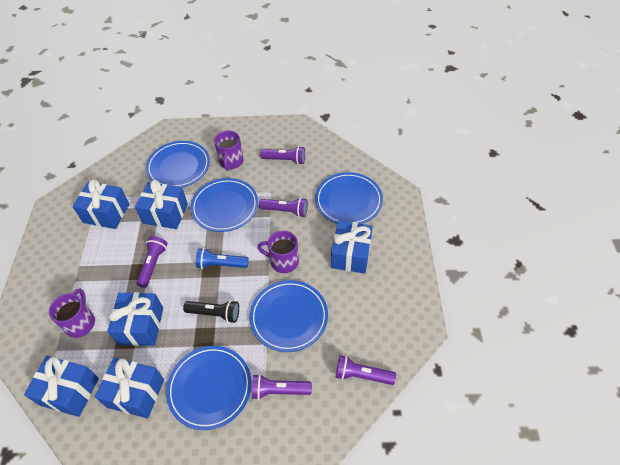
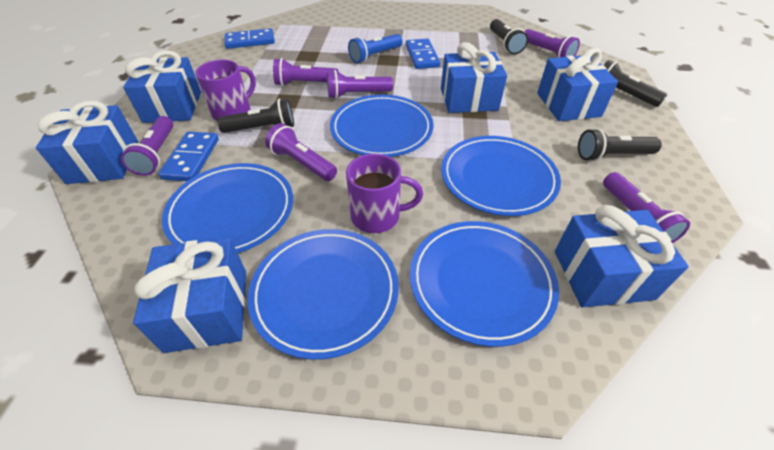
black flashlight: 1 -> 4
blue domino: 0 -> 3
purple flashlight: 5 -> 6
purple mug: 3 -> 2

